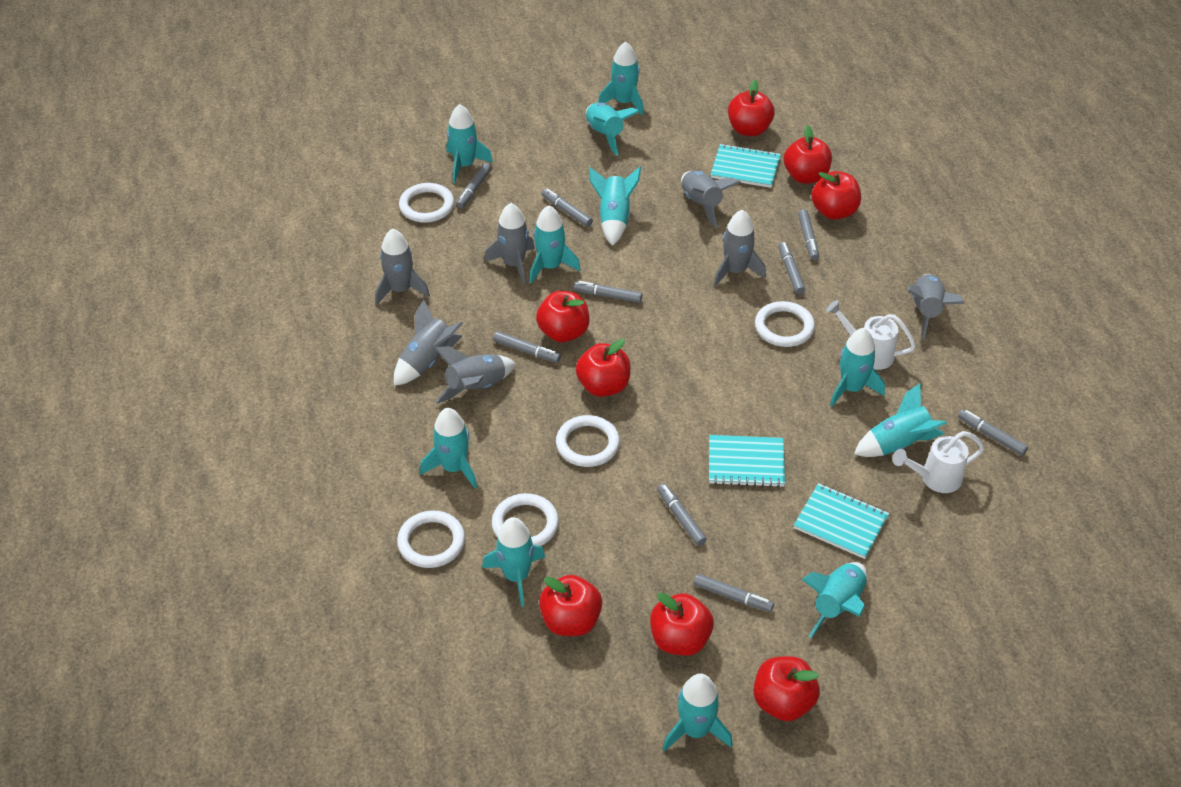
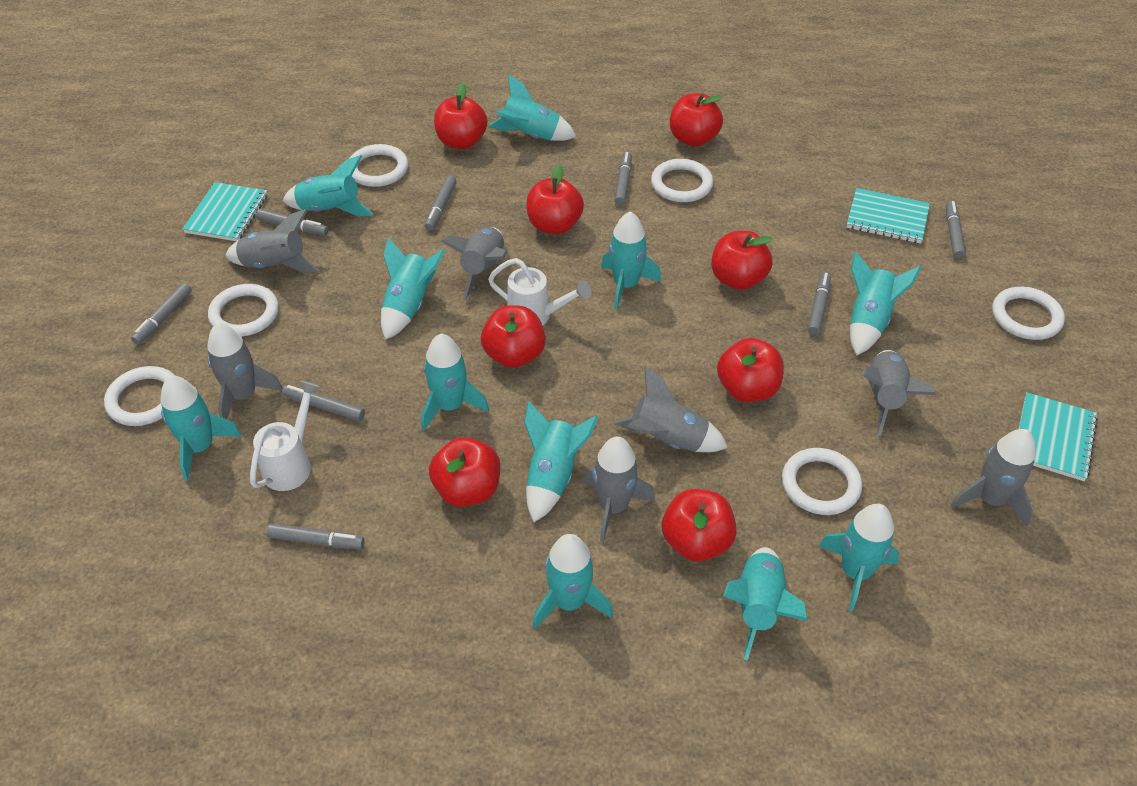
grey marker: 9 -> 8
white ring: 5 -> 6

